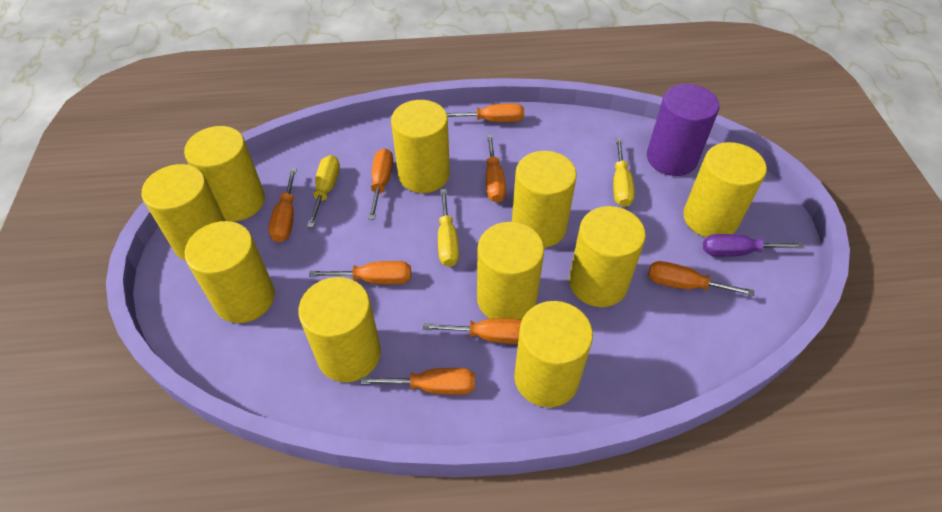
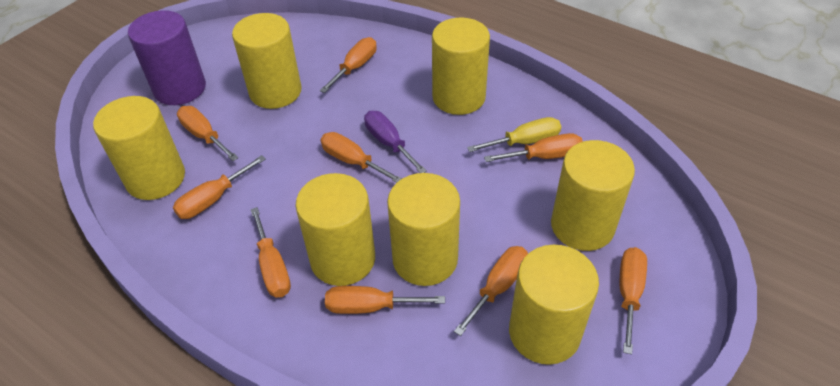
orange screwdriver: 8 -> 9
yellow cylinder: 10 -> 7
yellow screwdriver: 3 -> 1

